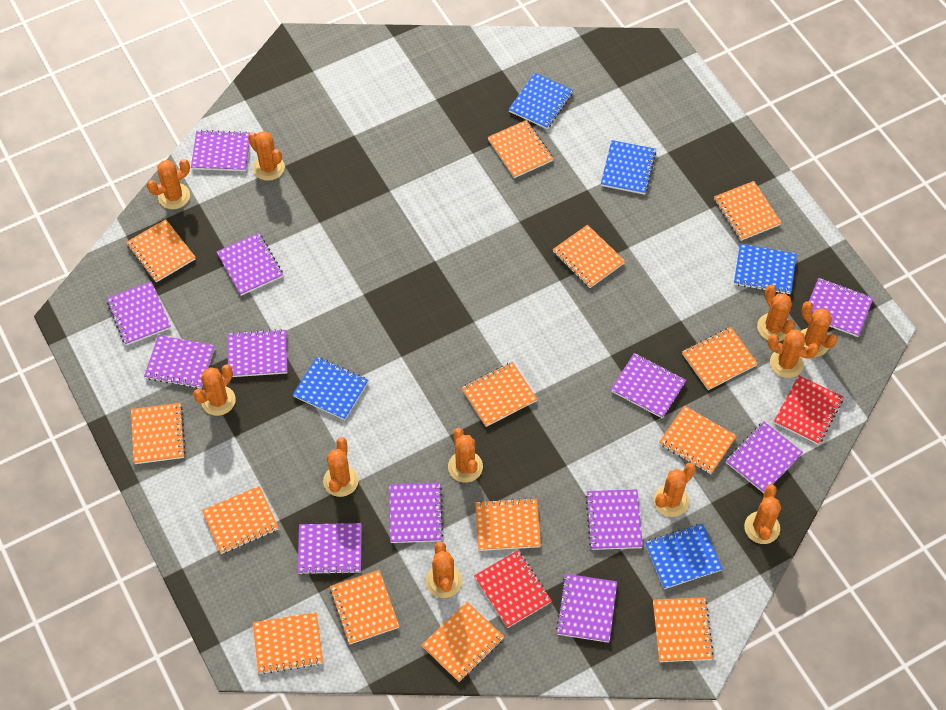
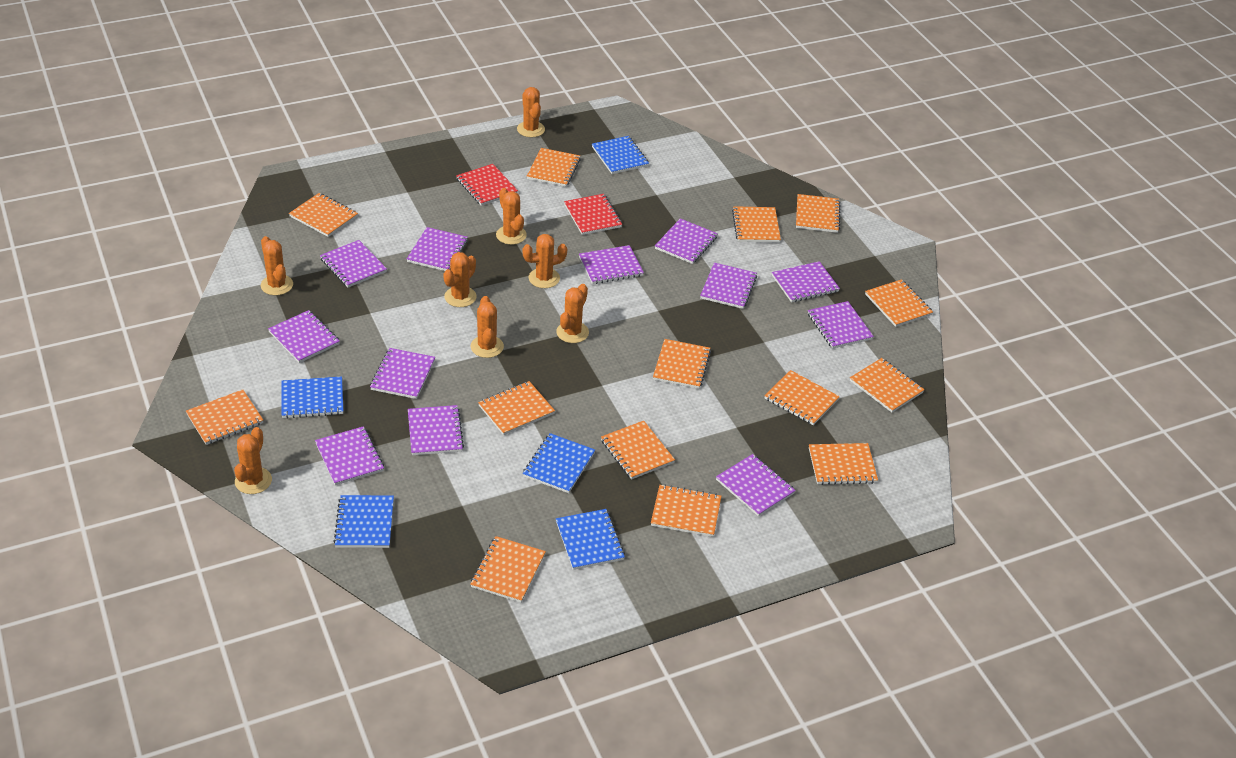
orange cactus: 11 -> 8

